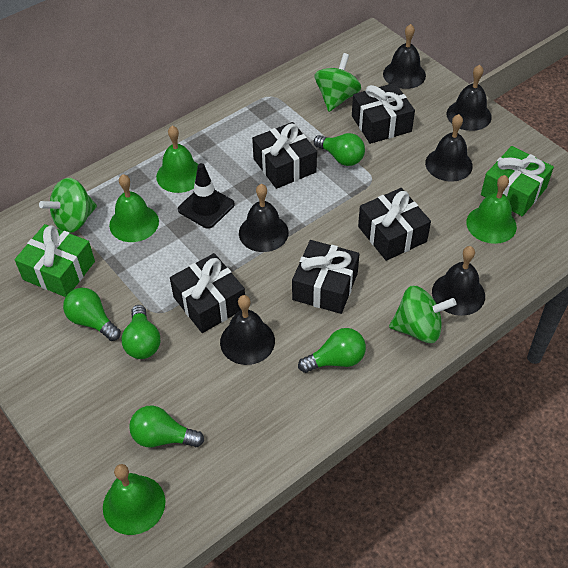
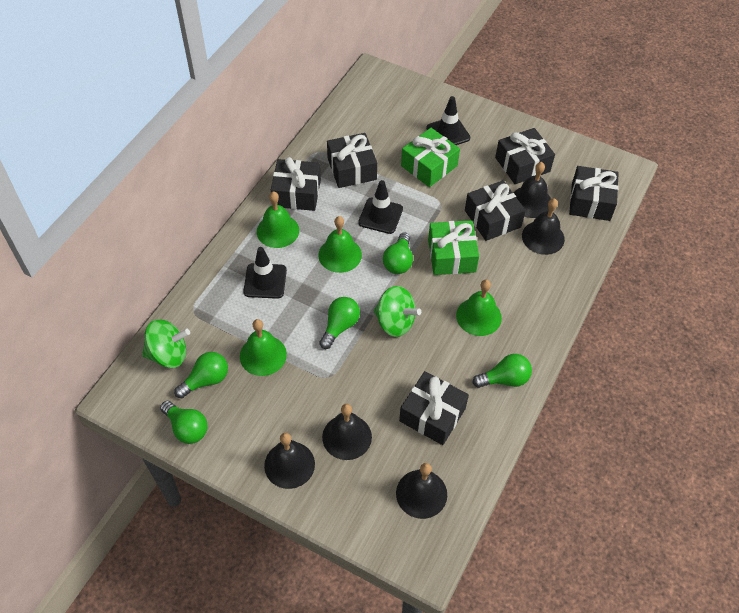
black bell: 6 -> 5
black gift: 5 -> 6
black traffic cone: 1 -> 3
green spinning top: 3 -> 2

